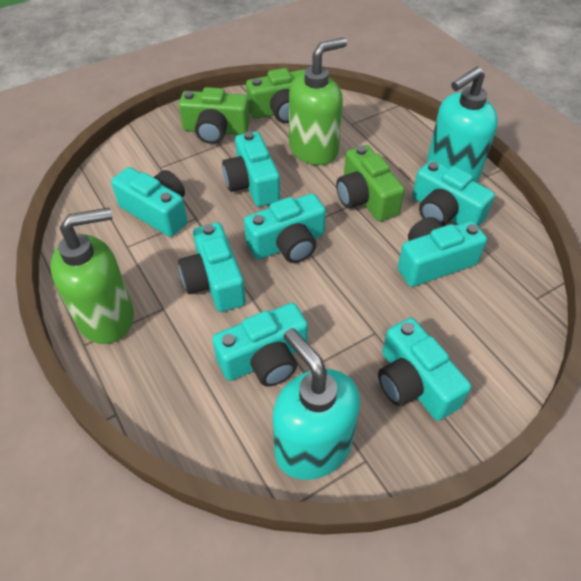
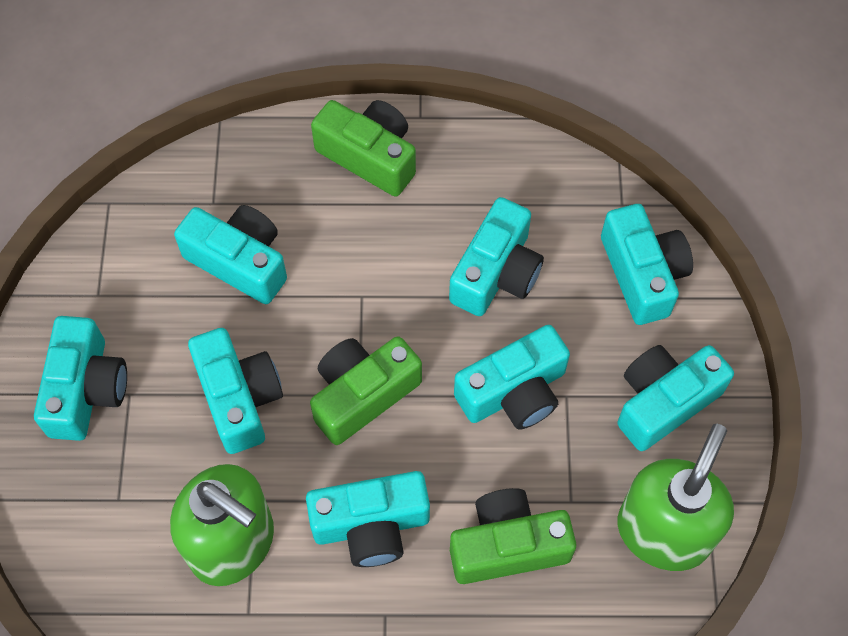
turquoise soap dispenser: 2 -> 0

